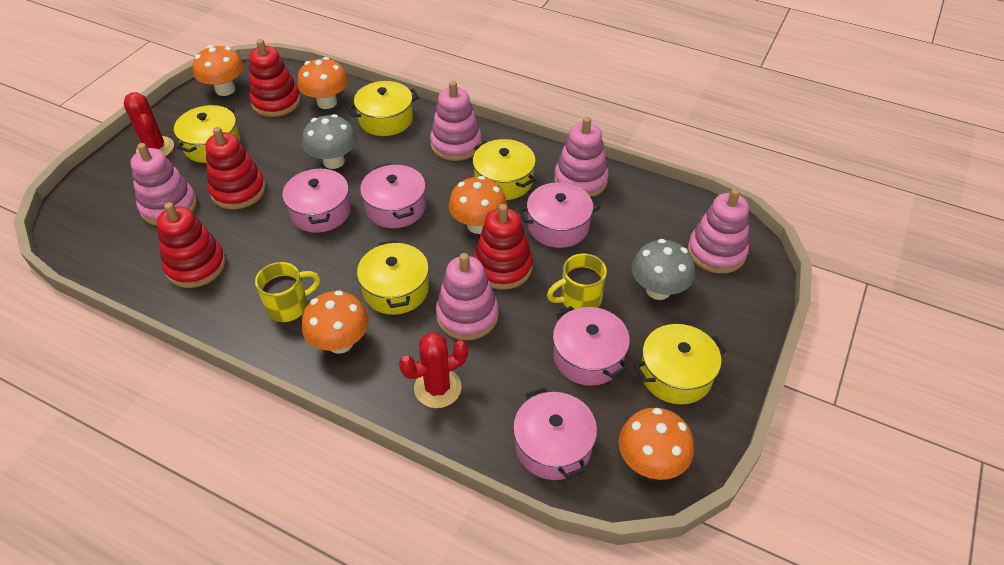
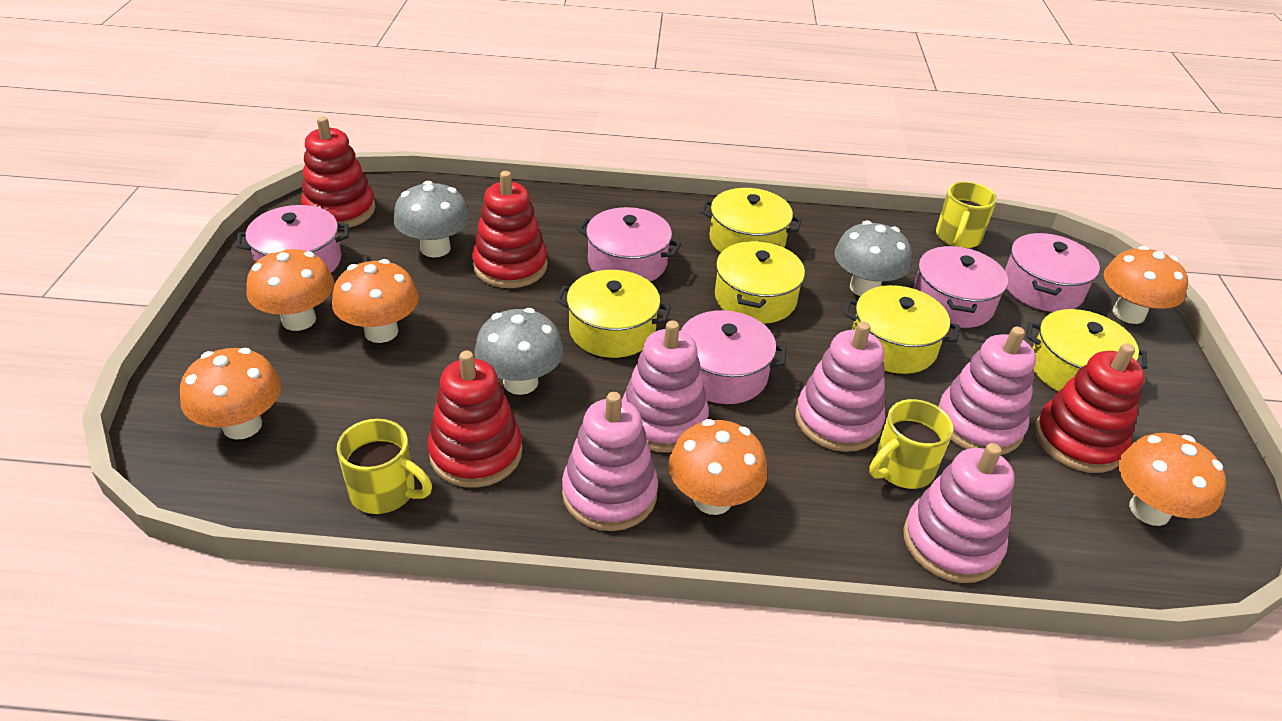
grey mushroom: 2 -> 3
orange mushroom: 5 -> 6
red cactus: 2 -> 0
yellow mug: 2 -> 3

